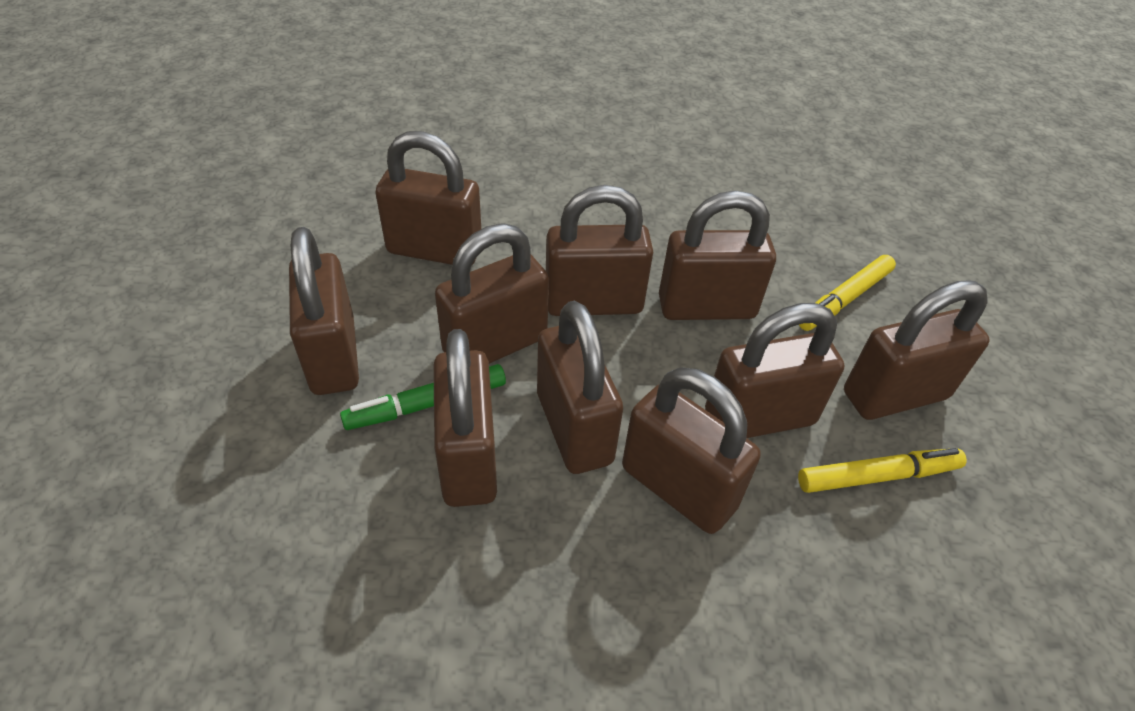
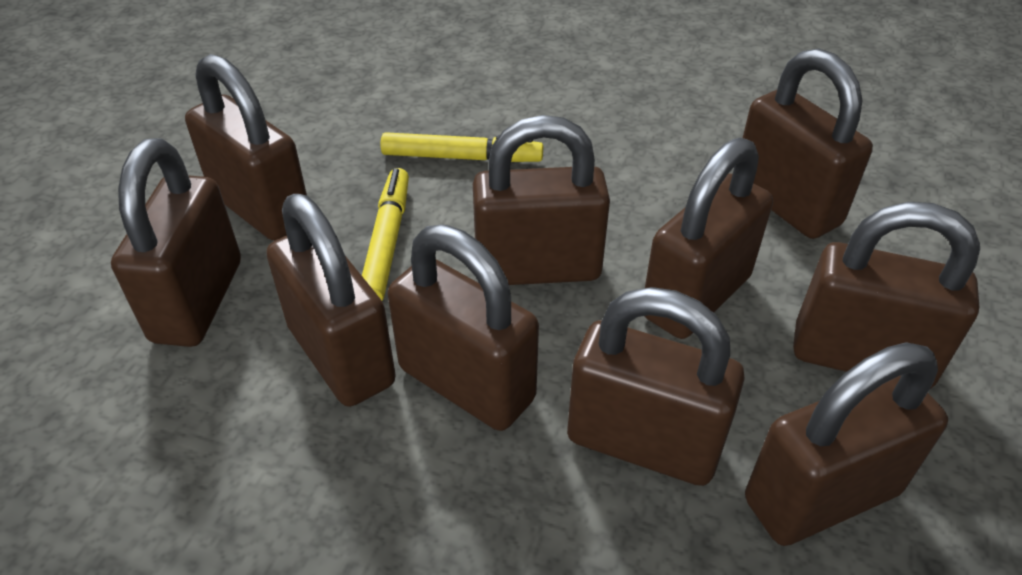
green marker: 1 -> 0

